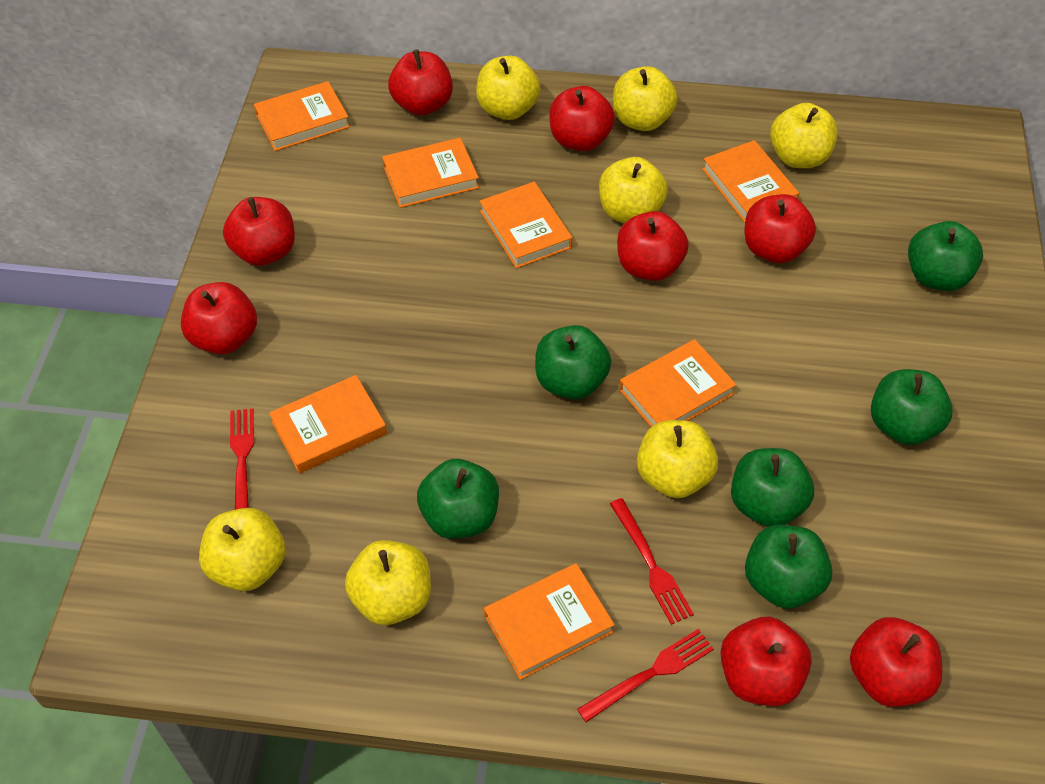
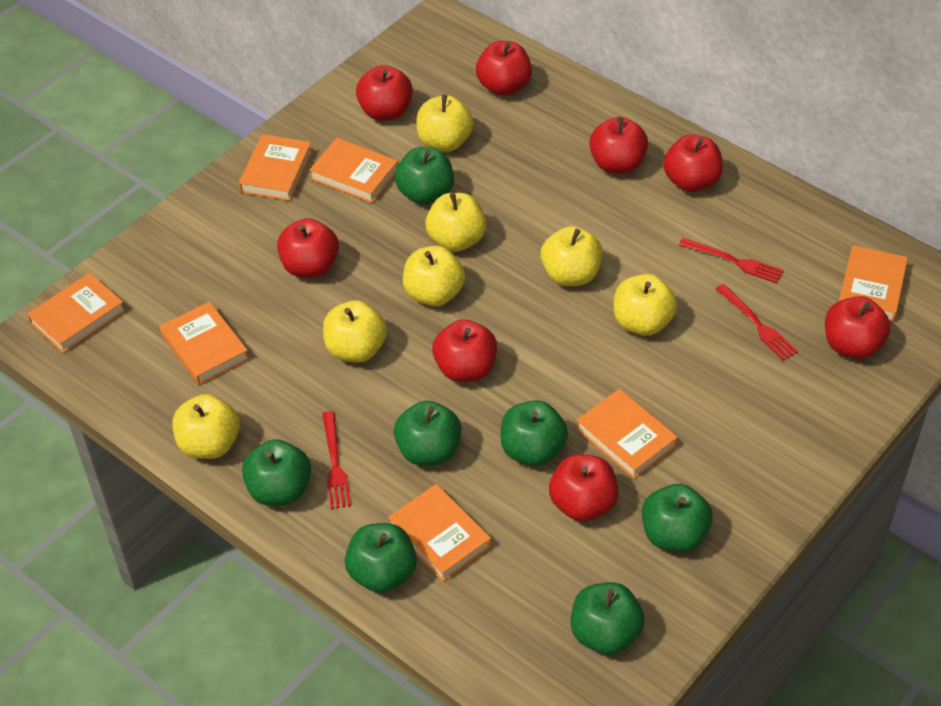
green apple: 6 -> 7

